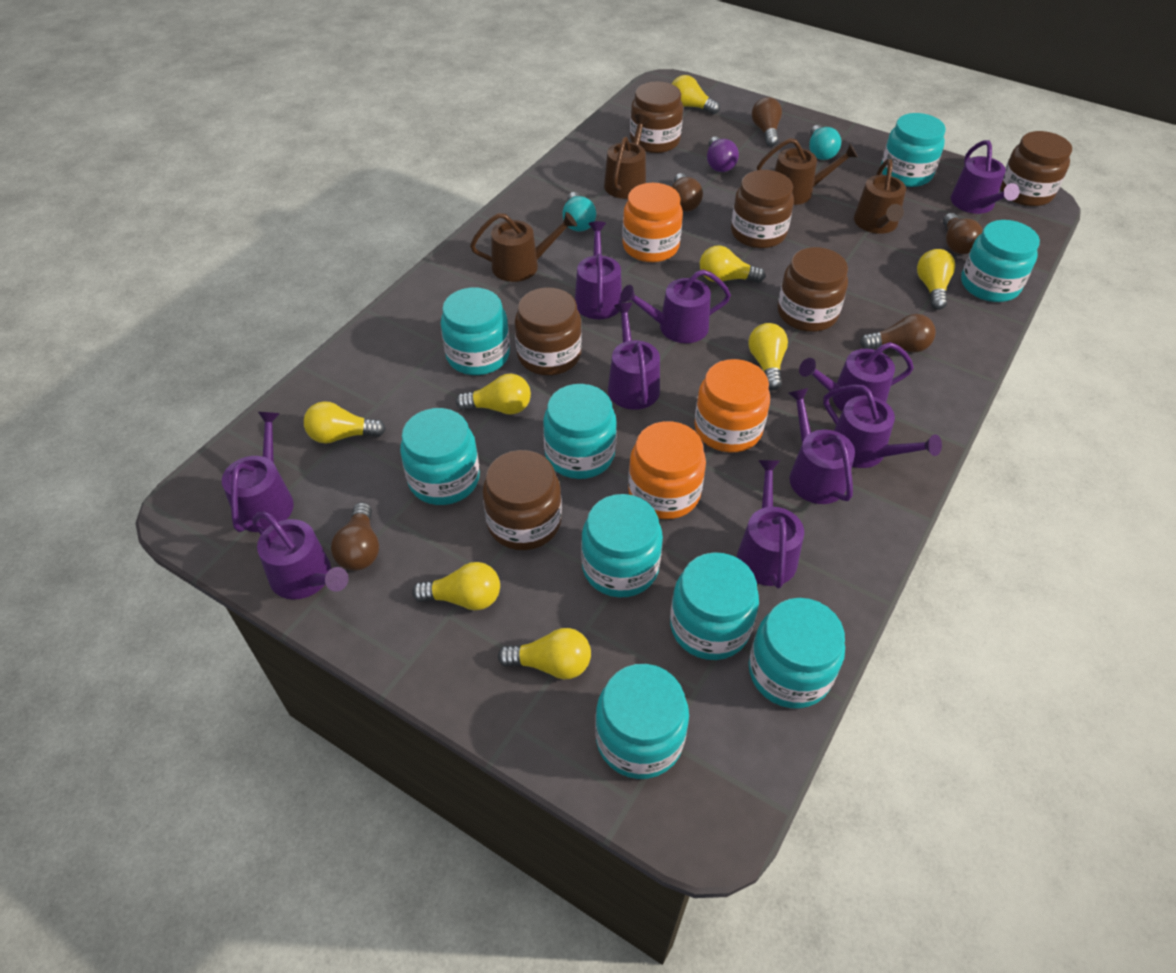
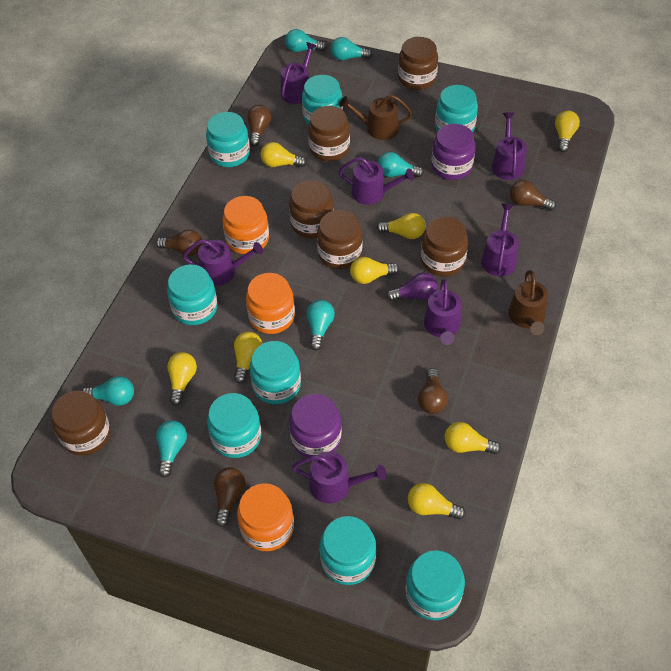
brown watering can: 4 -> 2
purple jar: 0 -> 2
purple watering can: 10 -> 7
turquoise jar: 9 -> 8
turquoise light bulb: 2 -> 6

